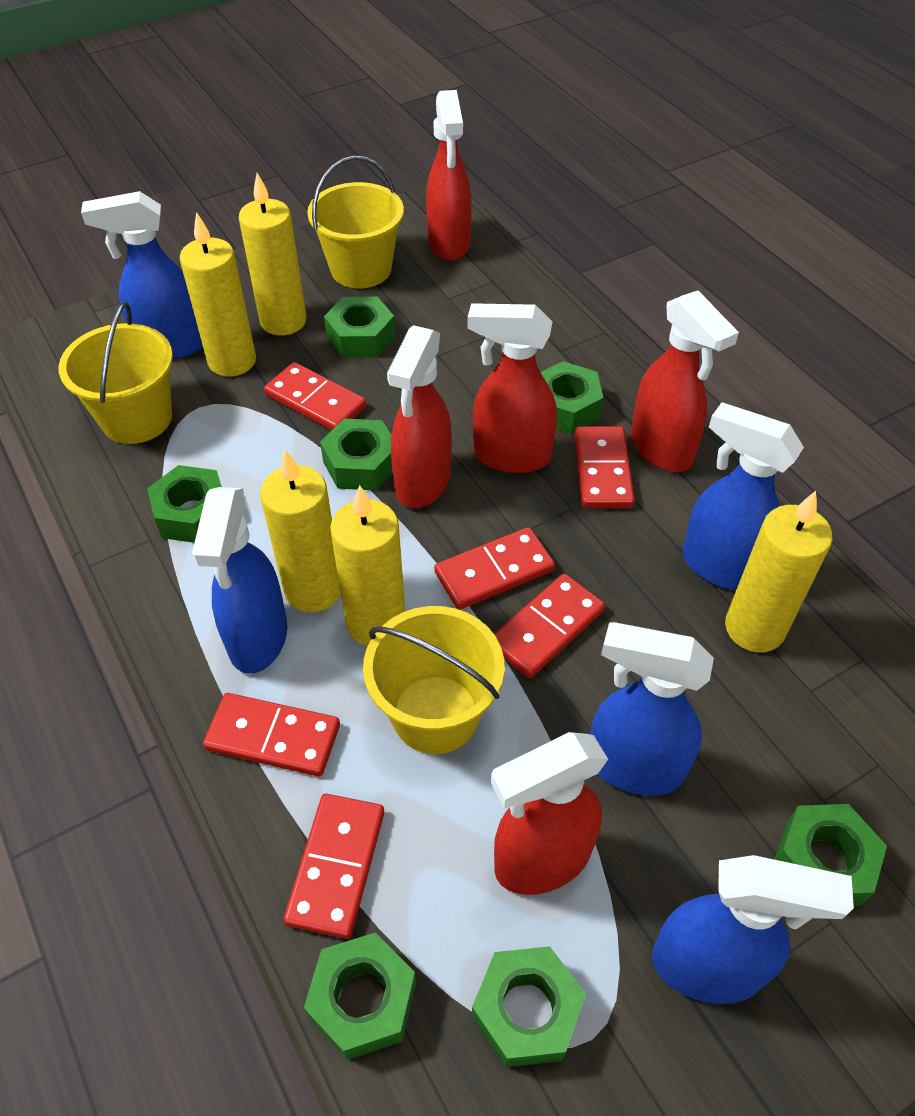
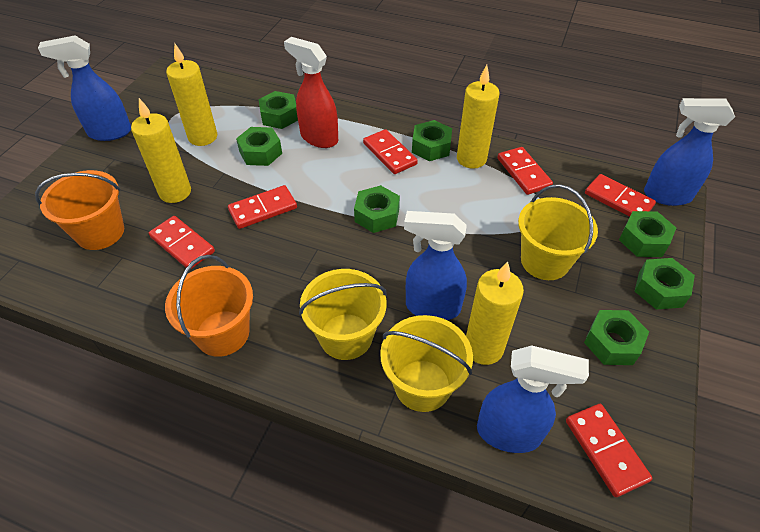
blue spray bottle: 5 -> 4
orange bucket: 0 -> 2
red spray bottle: 5 -> 1
yellow candle: 5 -> 4

